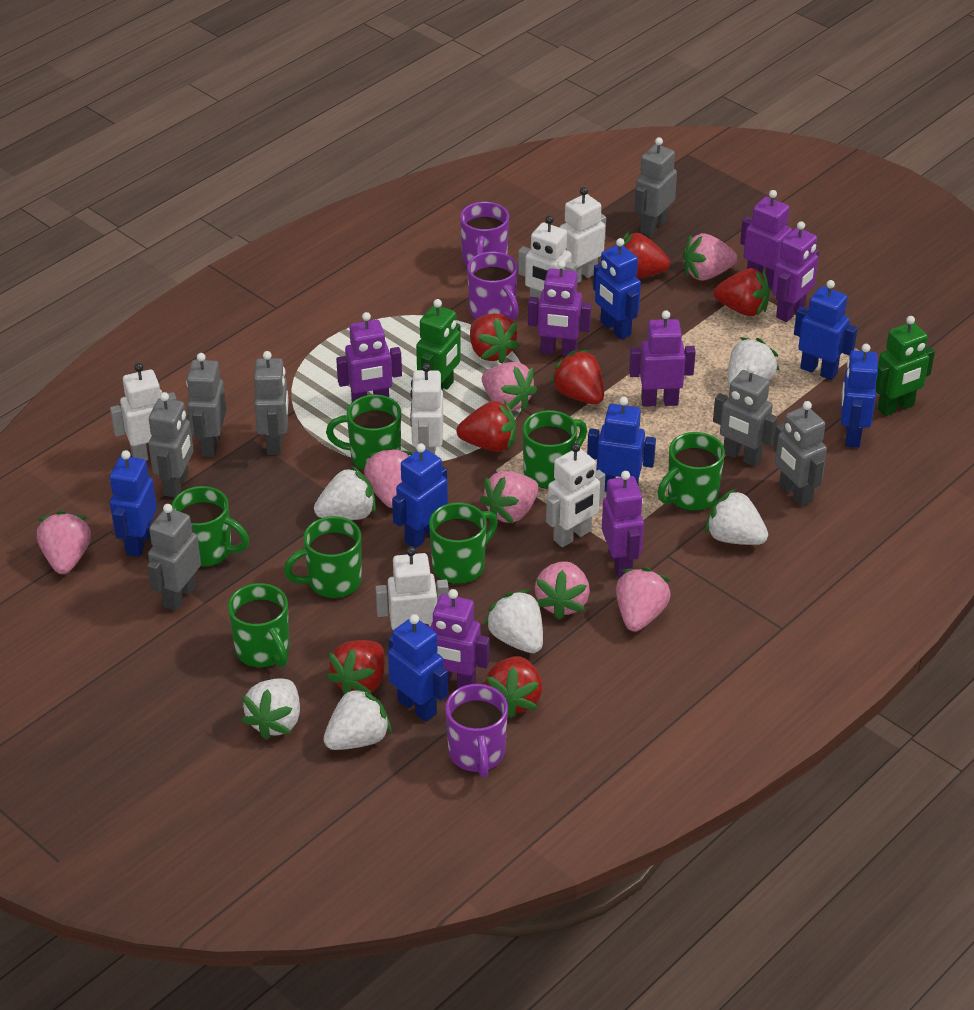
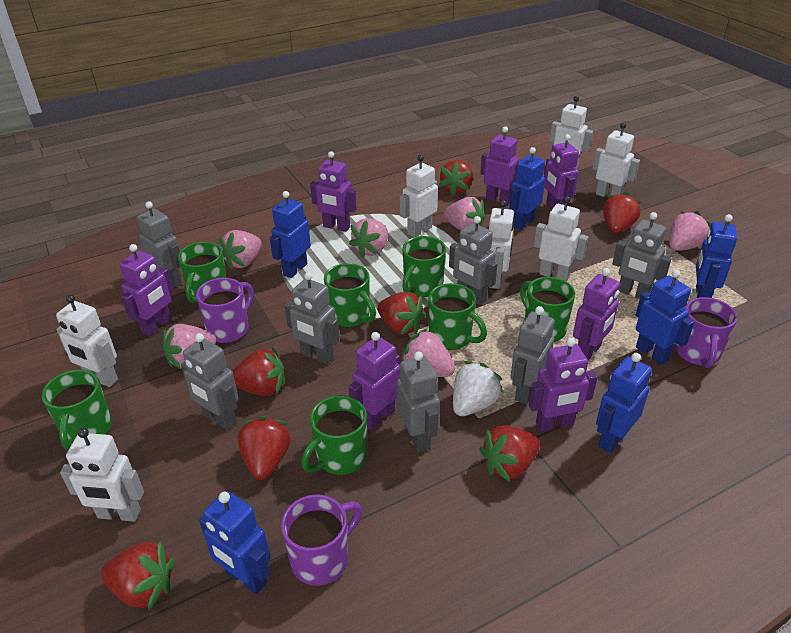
blue robot: 7 -> 6
green robot: 2 -> 0
pink strawberry: 7 -> 6
white robot: 6 -> 7
white strawberry: 6 -> 1

